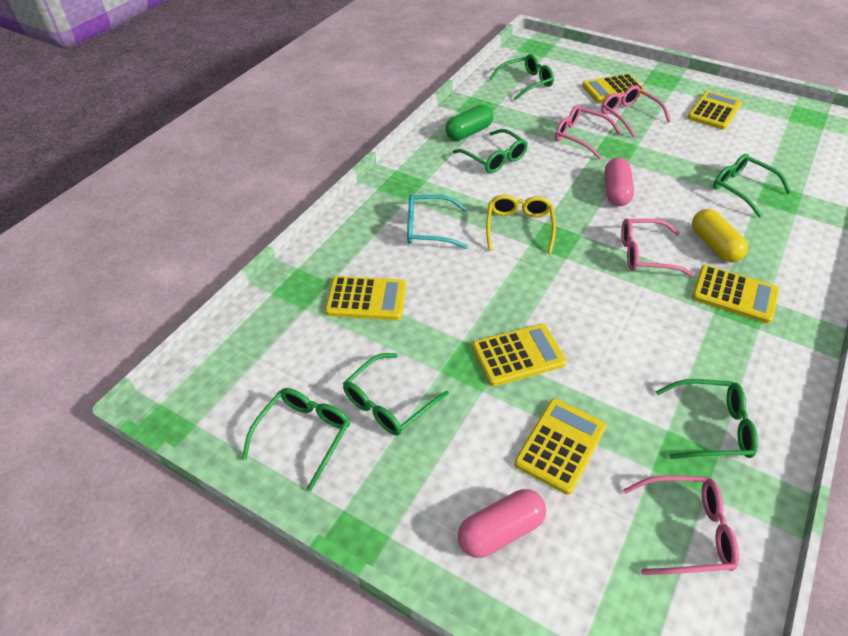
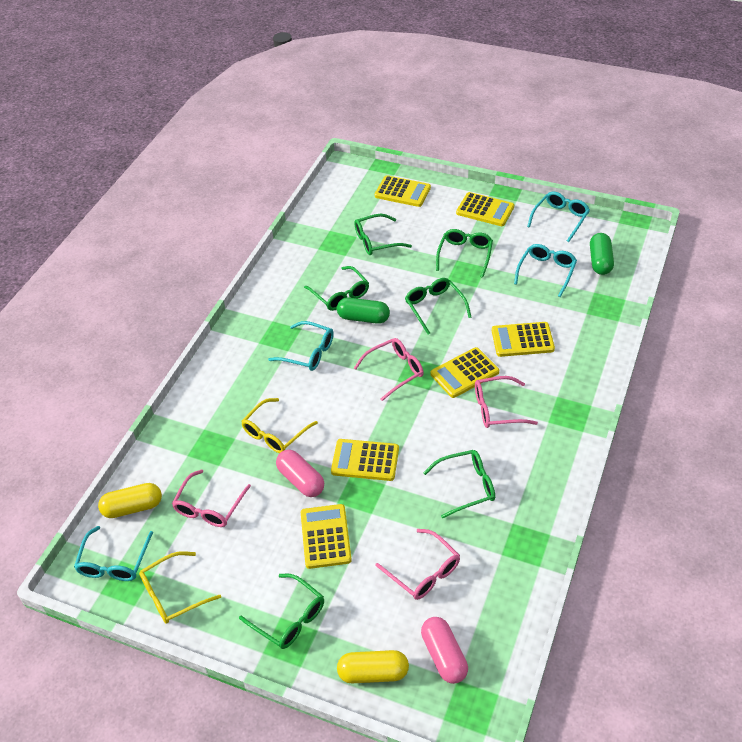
green capsule: 1 -> 2
turquoise glasses: 1 -> 4
yellow capsule: 1 -> 2
yellow glasses: 1 -> 2

